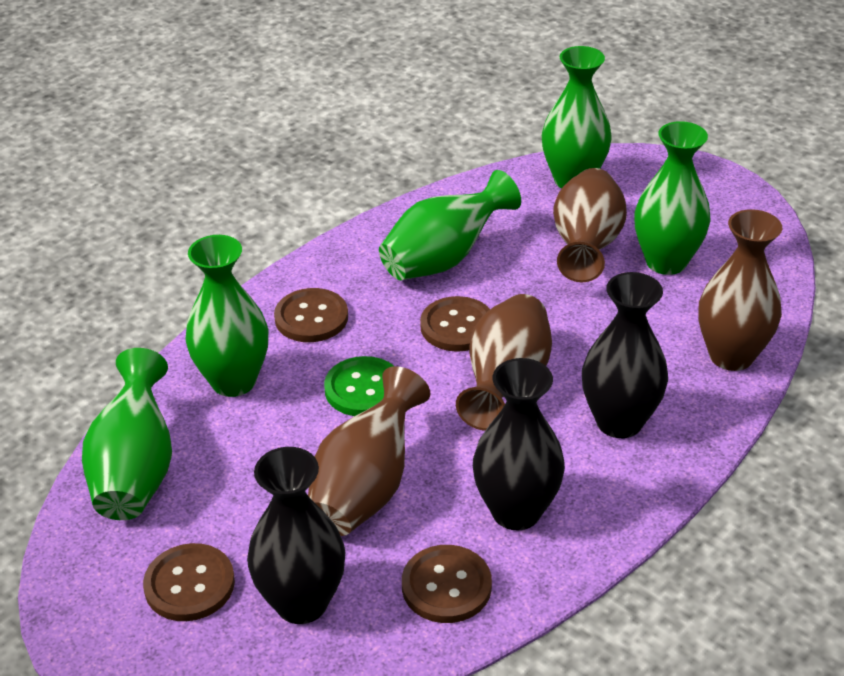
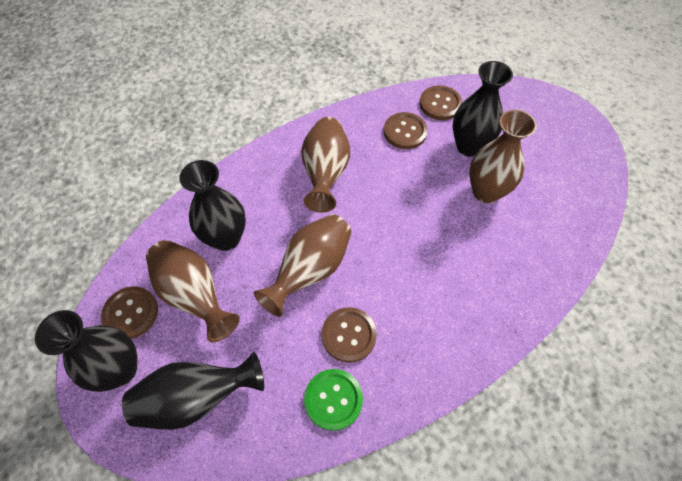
black vase: 3 -> 4
green vase: 5 -> 0

